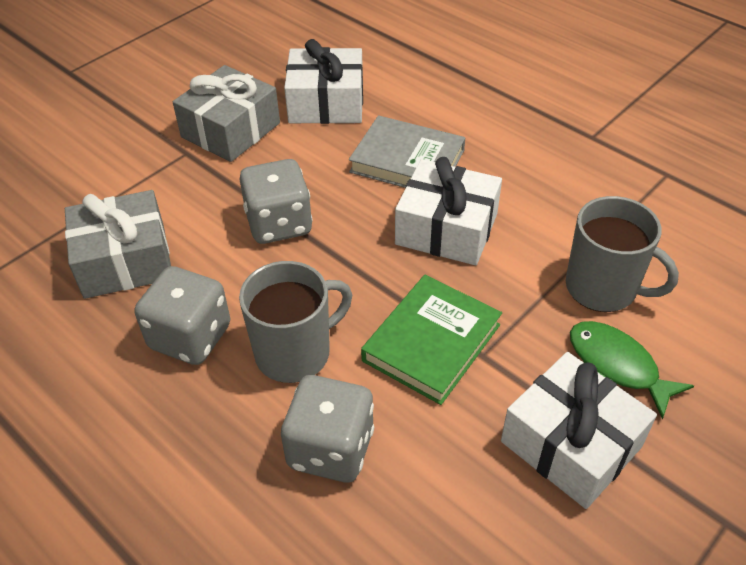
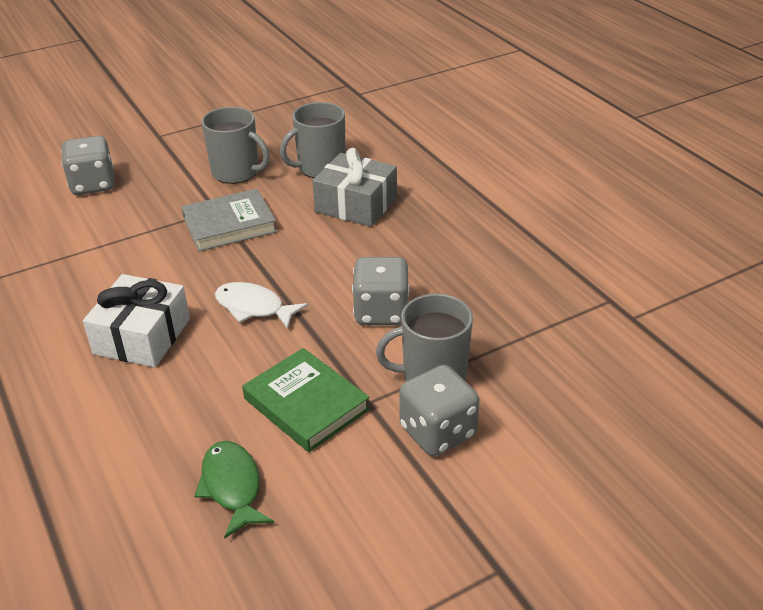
grey gift: 2 -> 1
grey mug: 2 -> 3
white fish: 0 -> 1
white gift: 3 -> 1

